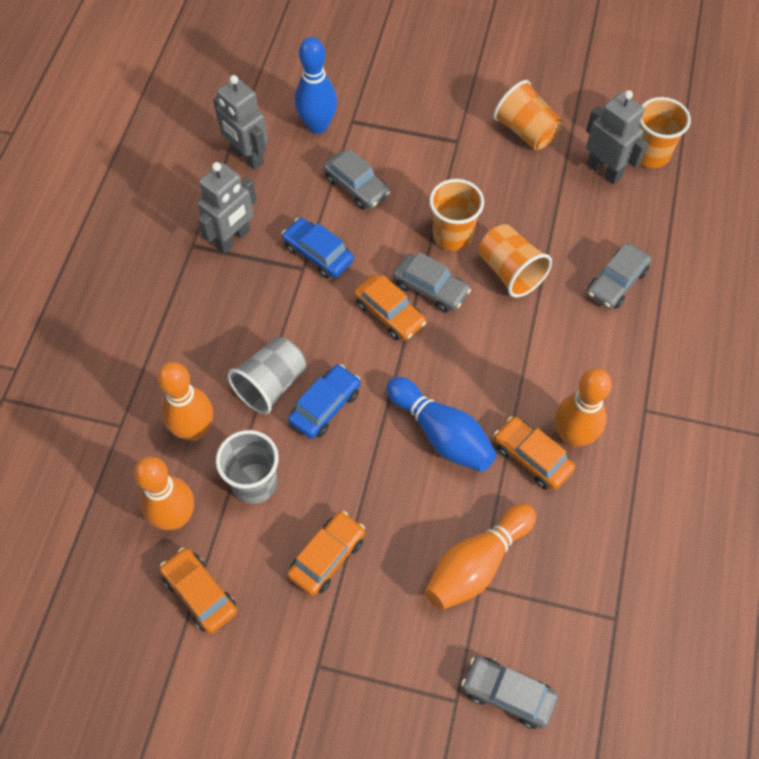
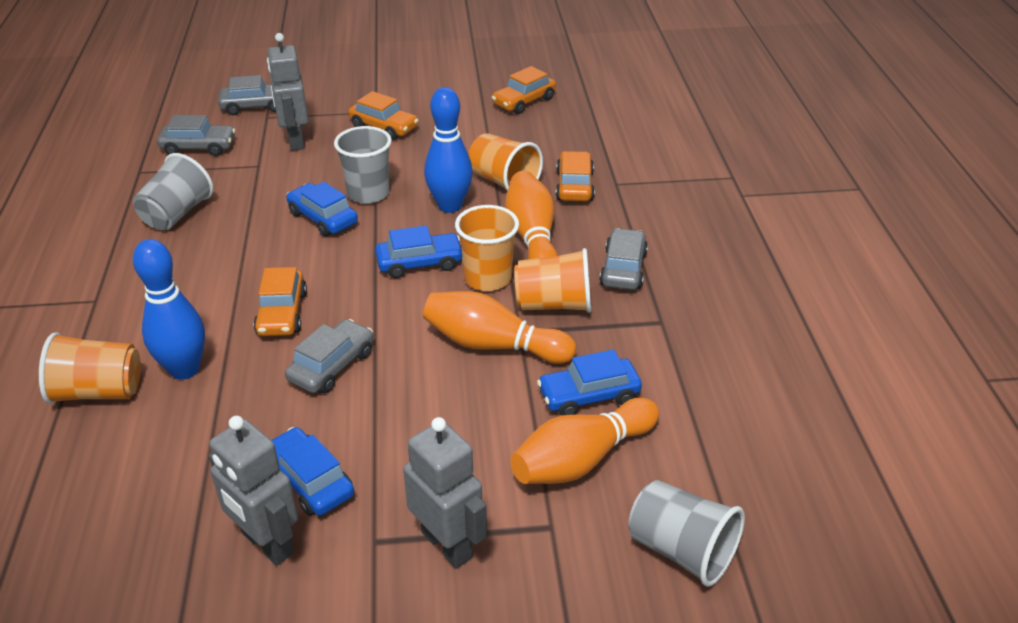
blue car: 2 -> 4
grey cup: 2 -> 3
orange bowling pin: 4 -> 3

